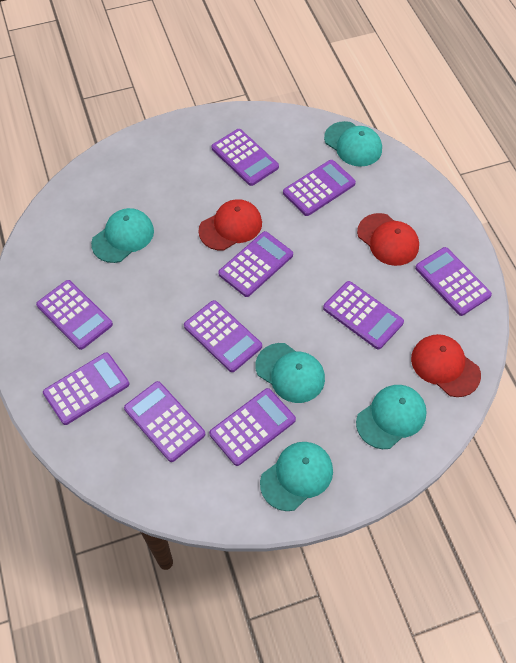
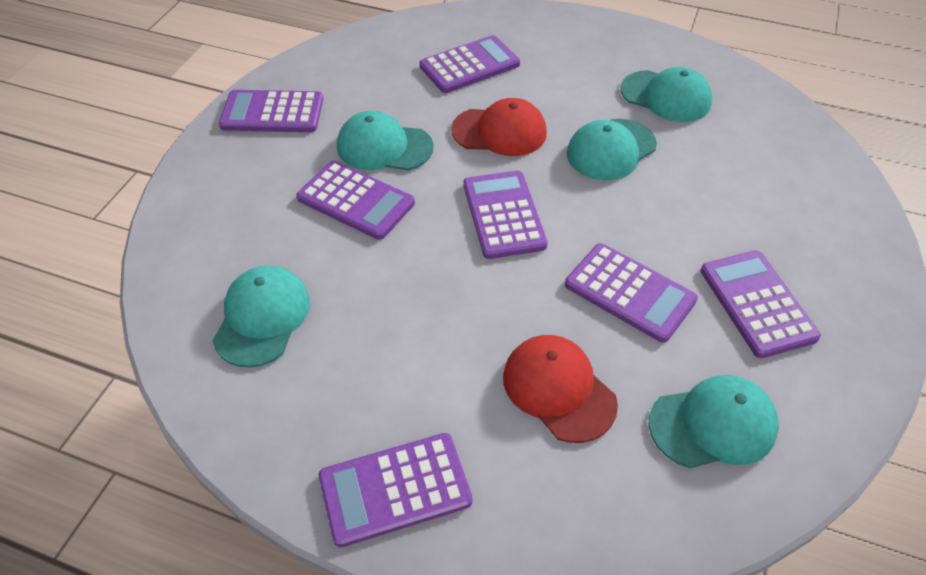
purple calculator: 10 -> 7
red cap: 3 -> 2

